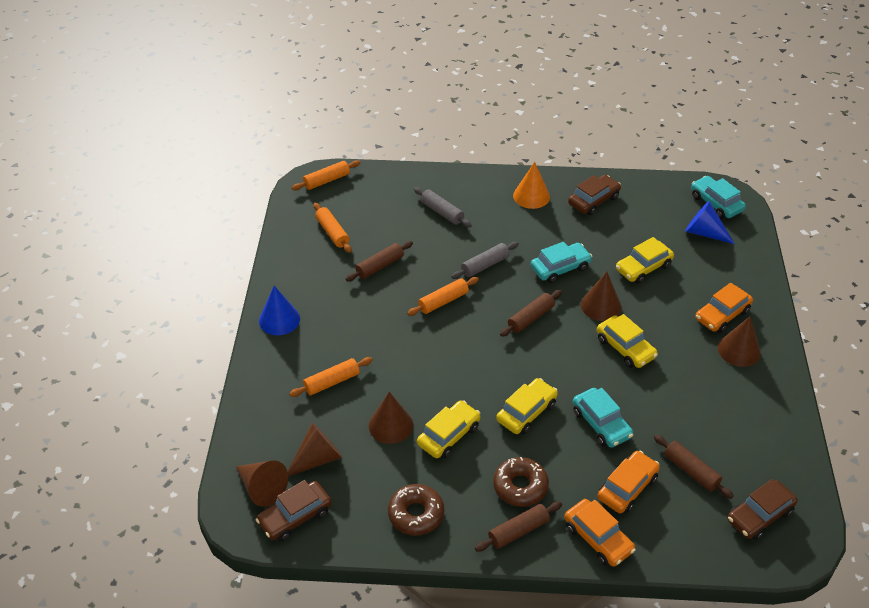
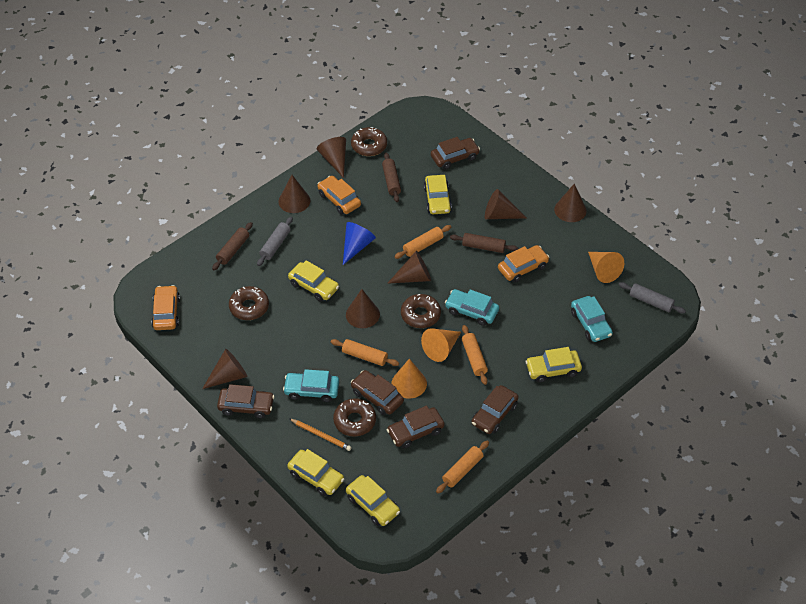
blue cone: 2 -> 1
brown car: 3 -> 5
brown cone: 5 -> 7
brown donut: 2 -> 4
brown rolling pin: 4 -> 3
orange cone: 1 -> 3
orange pencil: 0 -> 1
yellow car: 4 -> 5

